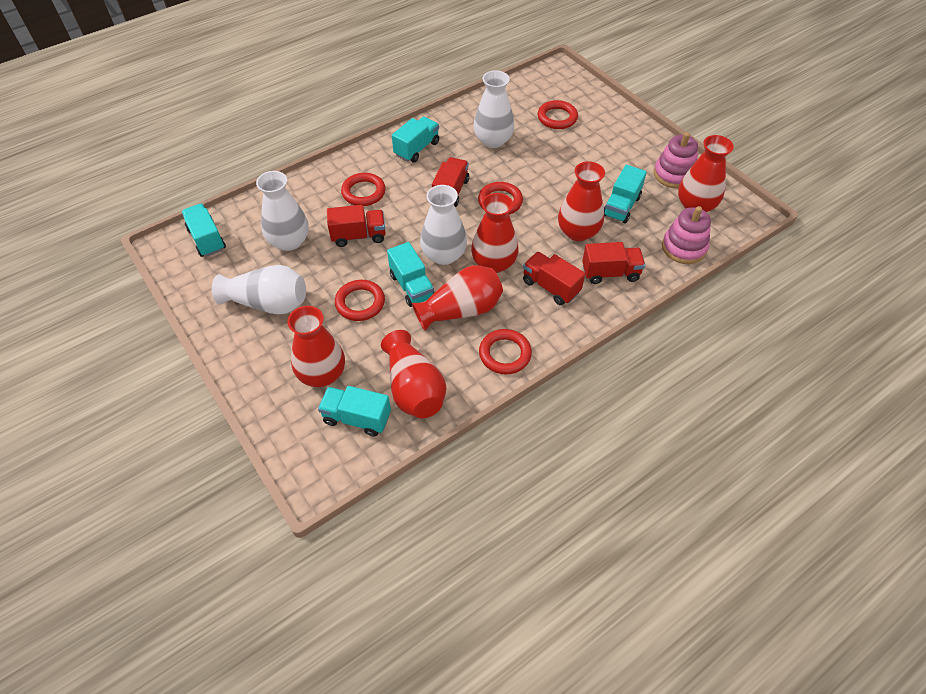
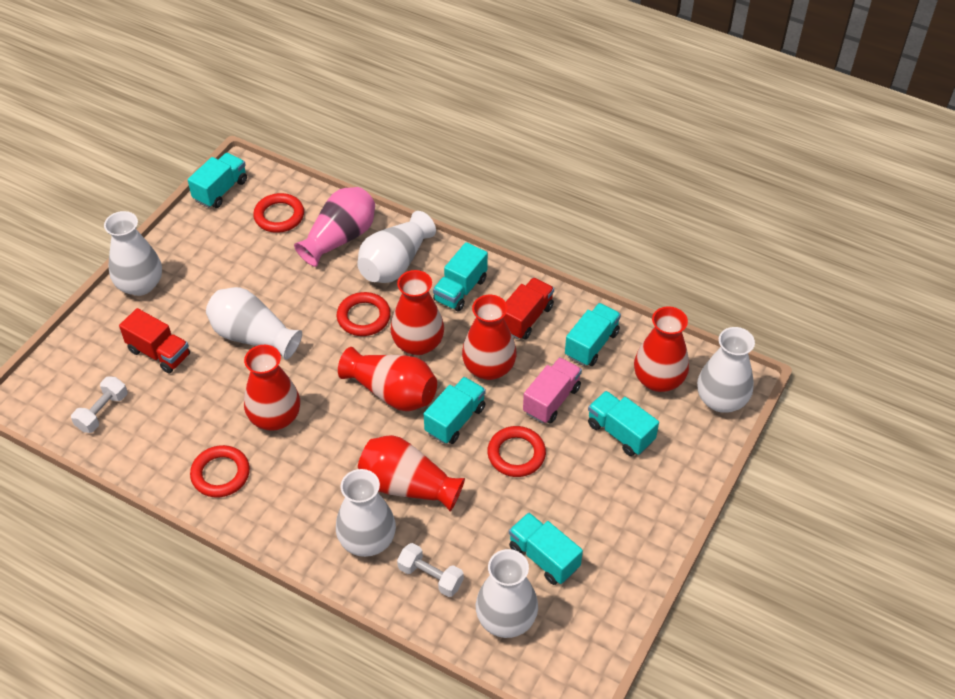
pink stacking toy: 2 -> 0
pink truck: 0 -> 1
pink vase: 0 -> 1
red ring: 5 -> 4
red truck: 4 -> 2
turquoise truck: 5 -> 6
white dumbbell: 0 -> 2
white vase: 4 -> 6

